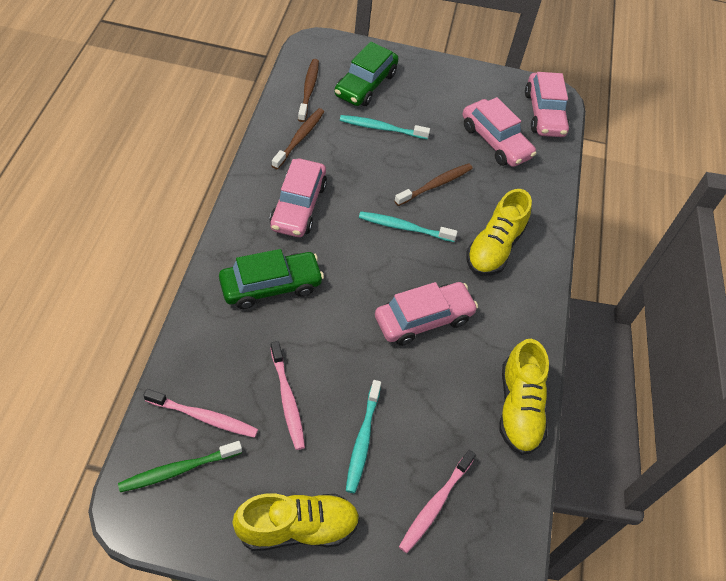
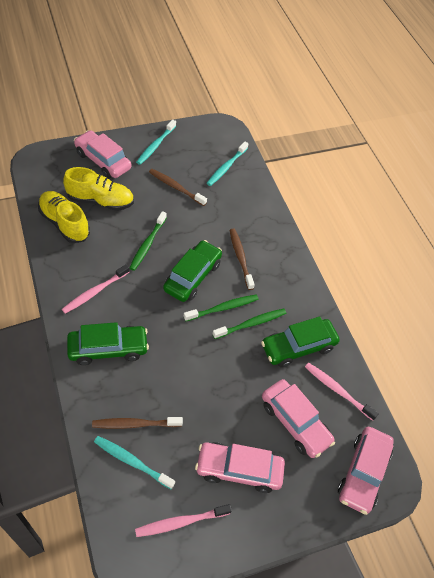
green car: 2 -> 3
green toothbrush: 1 -> 3
yellow shoe: 3 -> 2

